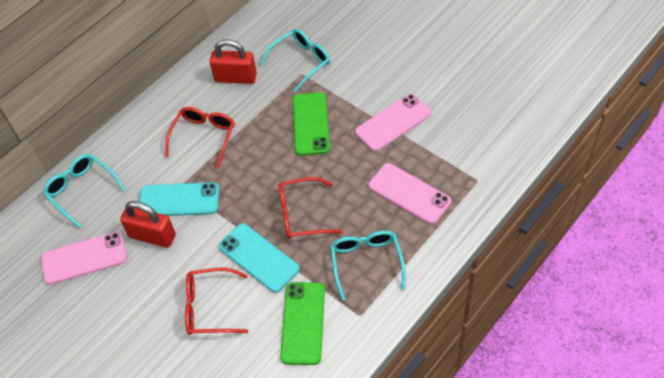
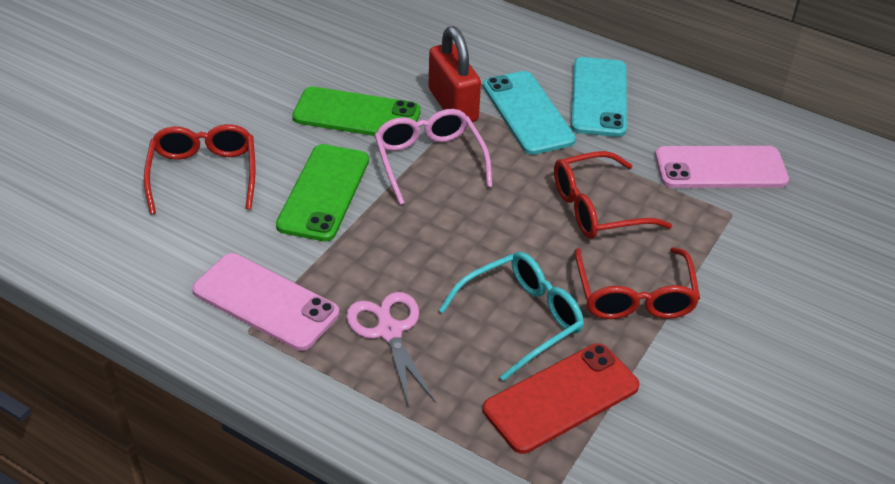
pink glasses: 0 -> 1
pink phone: 3 -> 2
pink scissors: 0 -> 1
red padlock: 2 -> 1
red phone: 0 -> 1
turquoise glasses: 3 -> 1

